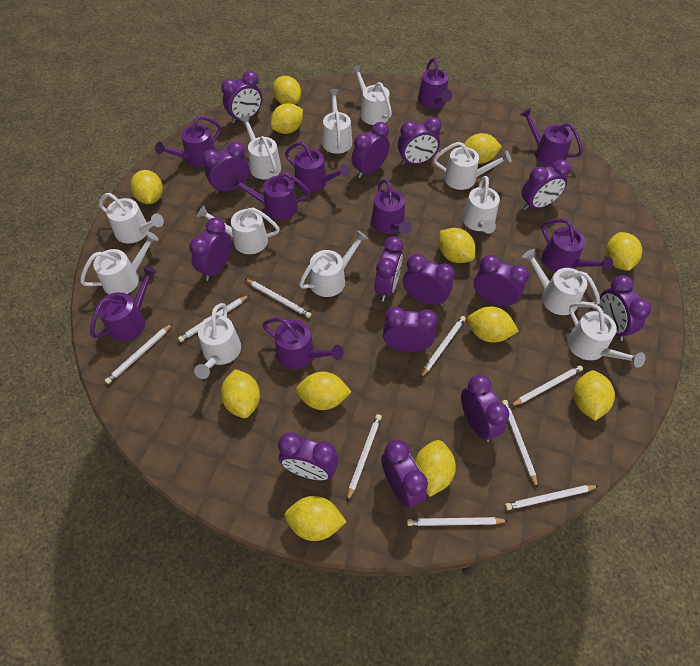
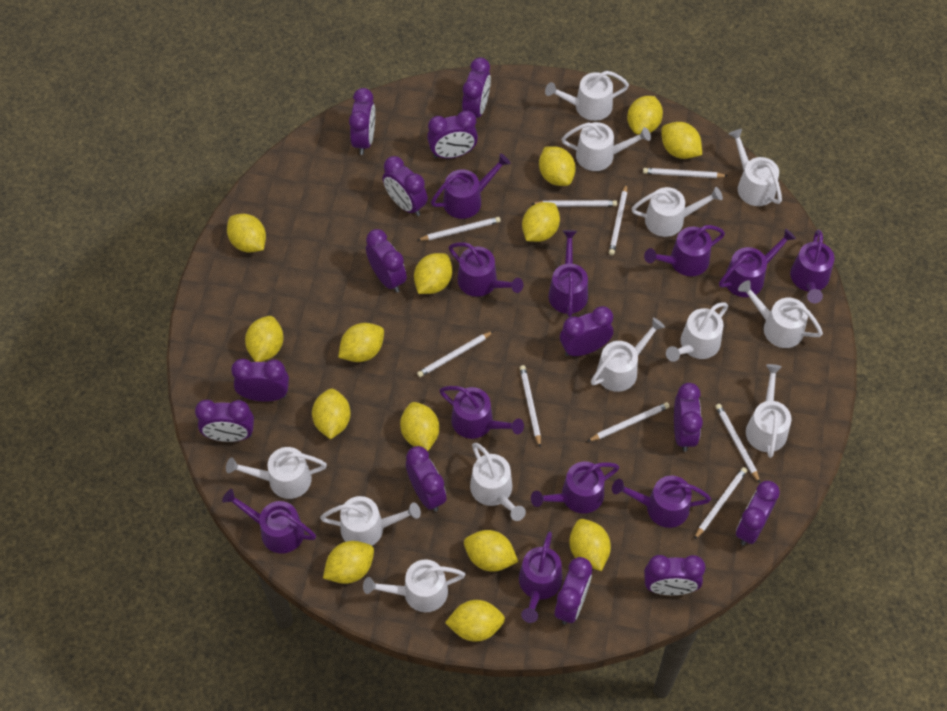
purple clock: 14 -> 13
purple watering can: 9 -> 11
yellow lemon: 12 -> 14

